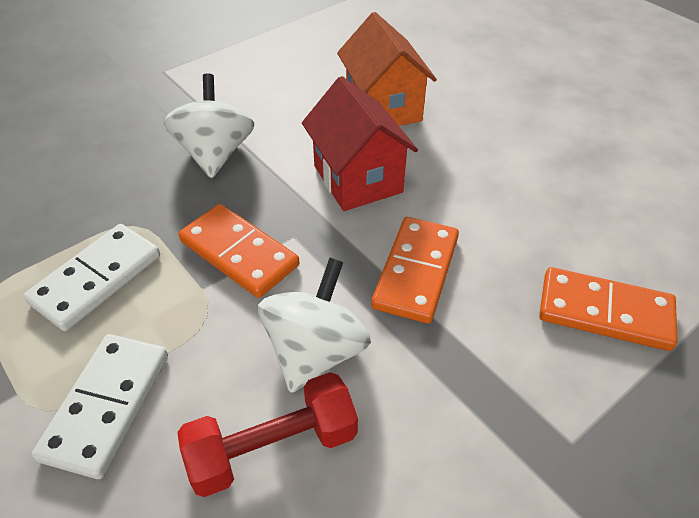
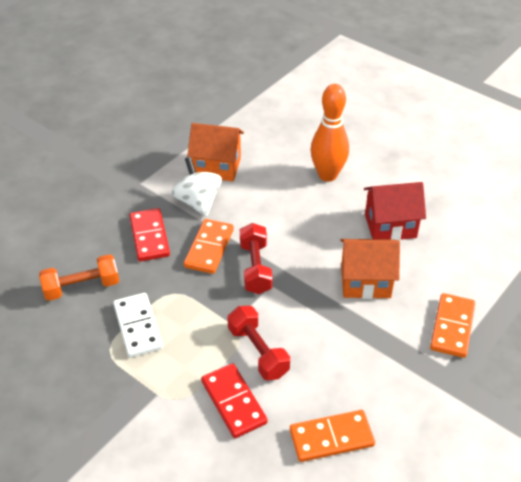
orange bowling pin: 0 -> 1
orange dumbbell: 0 -> 1
orange house: 1 -> 2
red domino: 0 -> 2
red dumbbell: 1 -> 2
white domino: 2 -> 1
white spinning top: 2 -> 1

